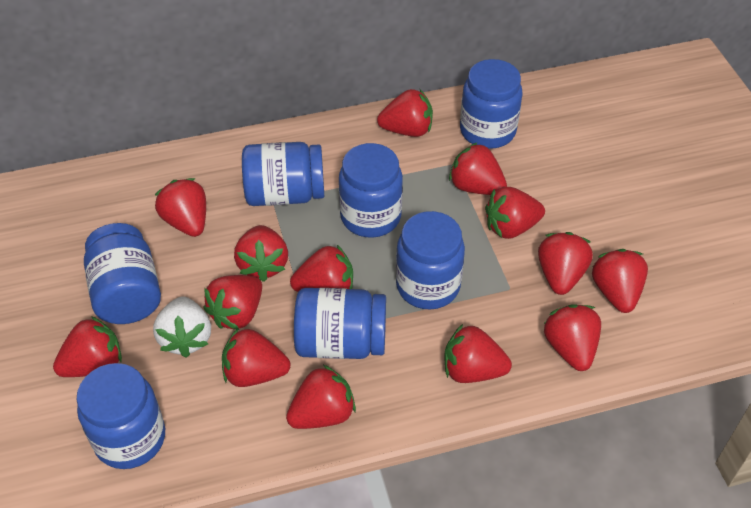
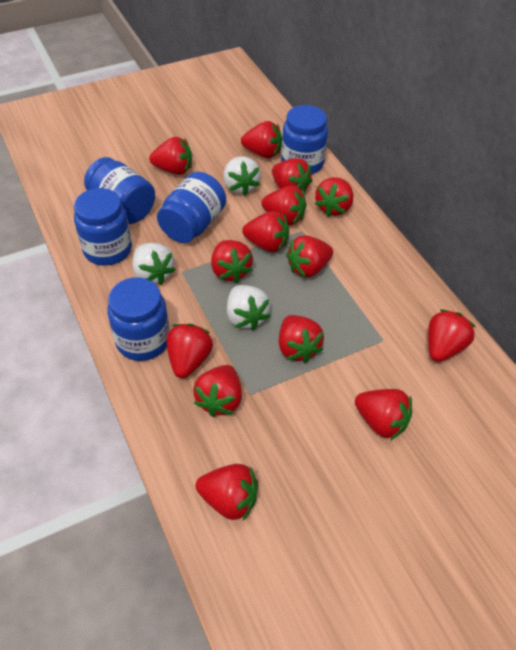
blue jar: 7 -> 5
white strawberry: 1 -> 3

